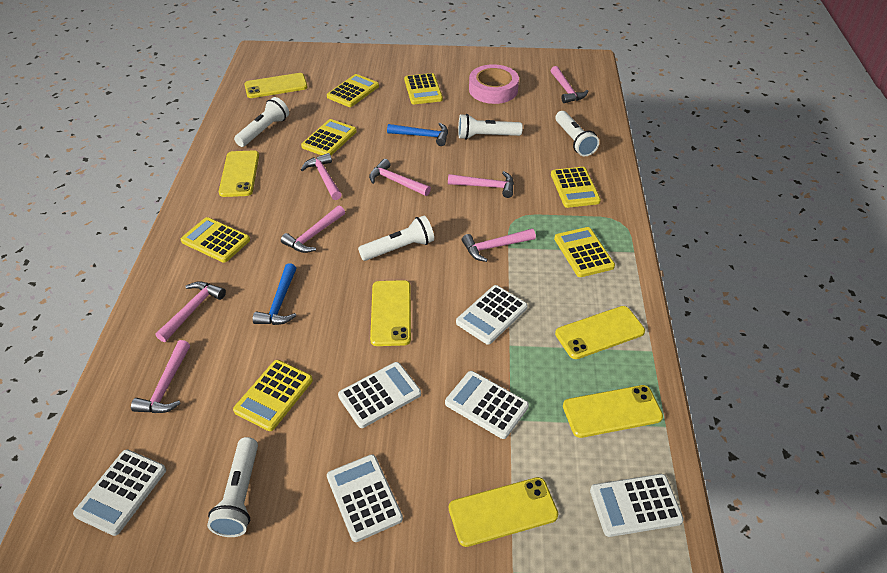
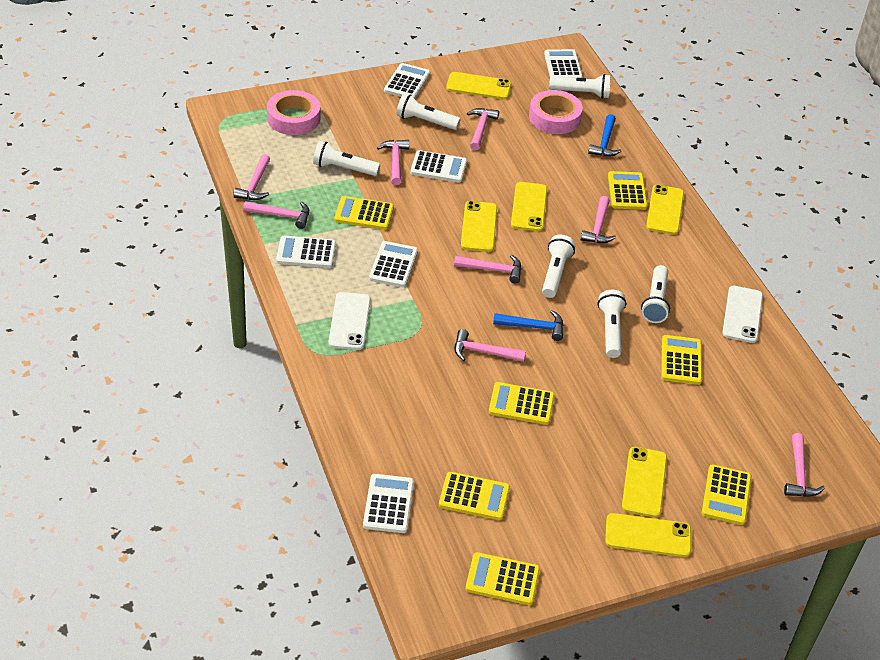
pink tape: 1 -> 2
white flashlight: 5 -> 6
white phone: 0 -> 2

